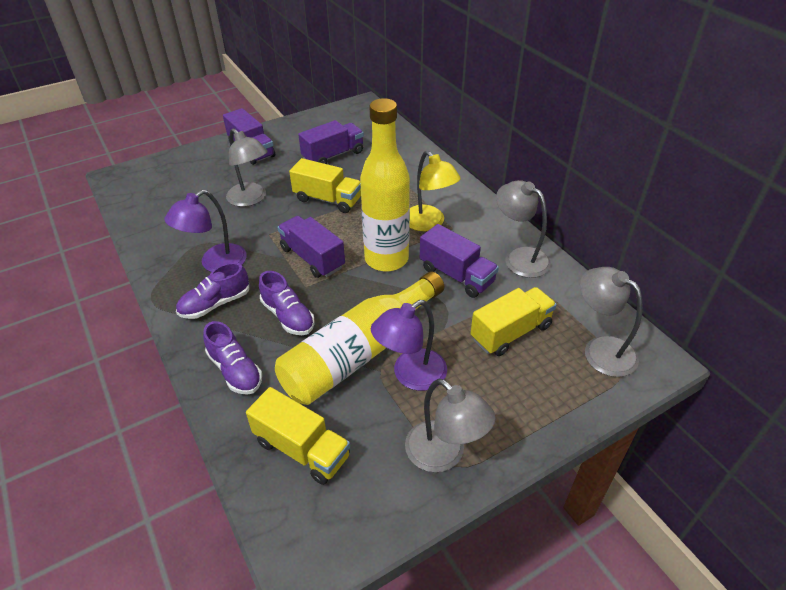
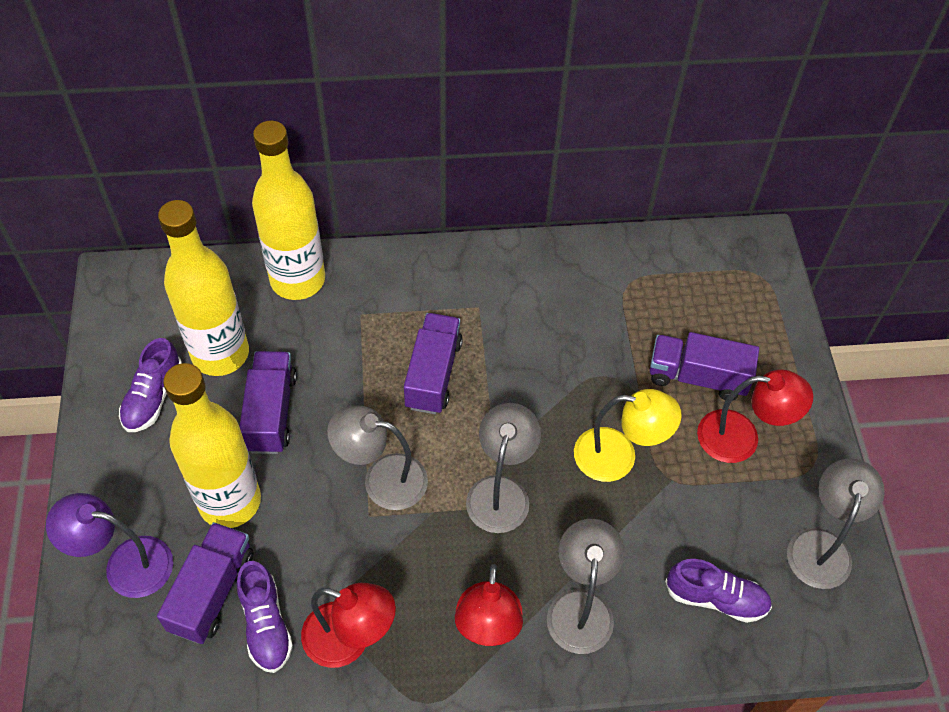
purple lamp: 2 -> 1
red lamp: 0 -> 3
yellow bottle: 2 -> 3
yellow truck: 3 -> 0

